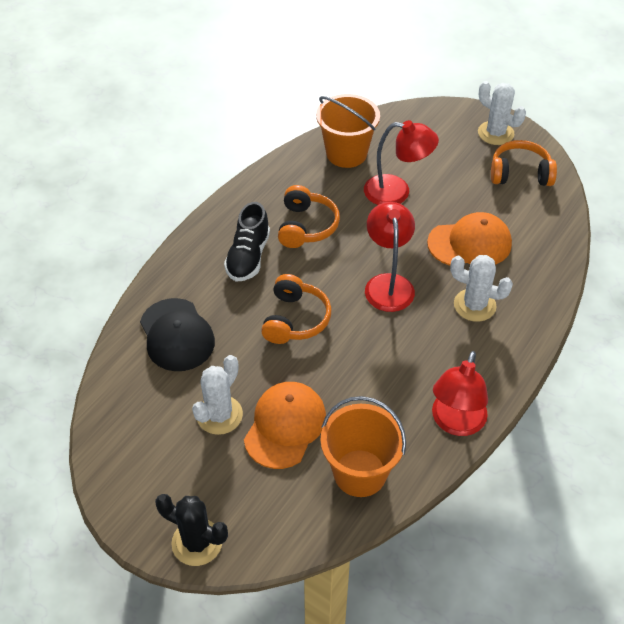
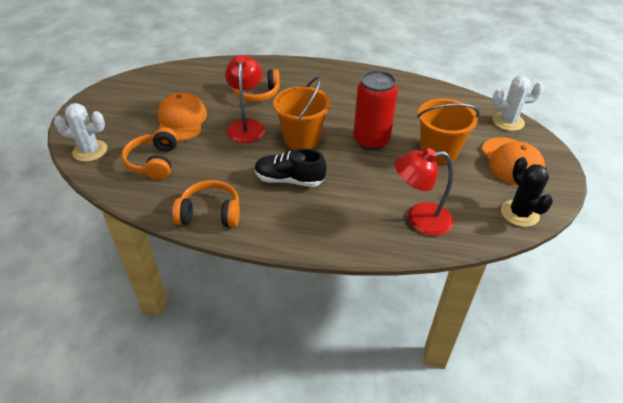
black cap: 1 -> 0
red can: 0 -> 1
red lamp: 3 -> 2
white cactus: 3 -> 2

